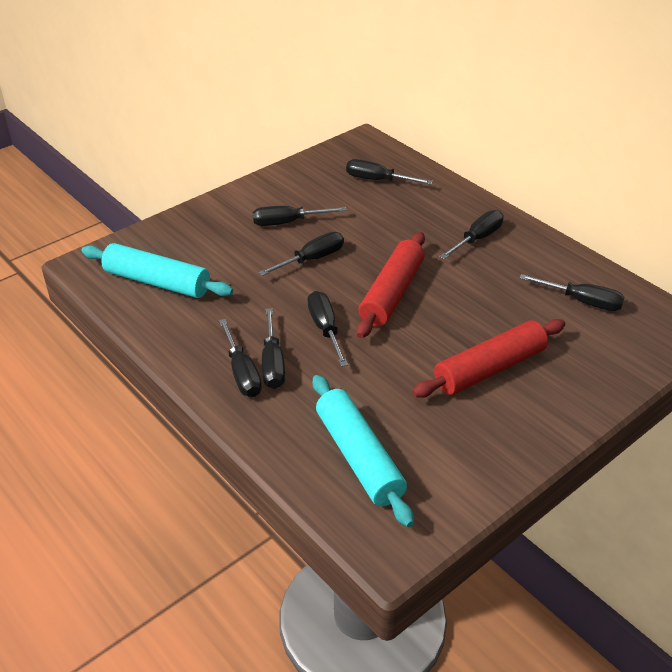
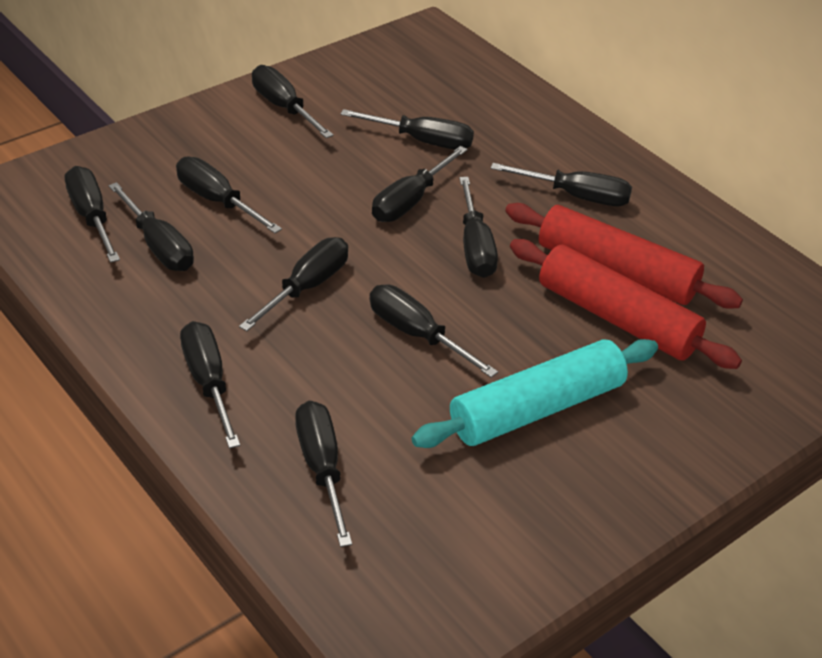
black screwdriver: 8 -> 12
turquoise rolling pin: 2 -> 1

